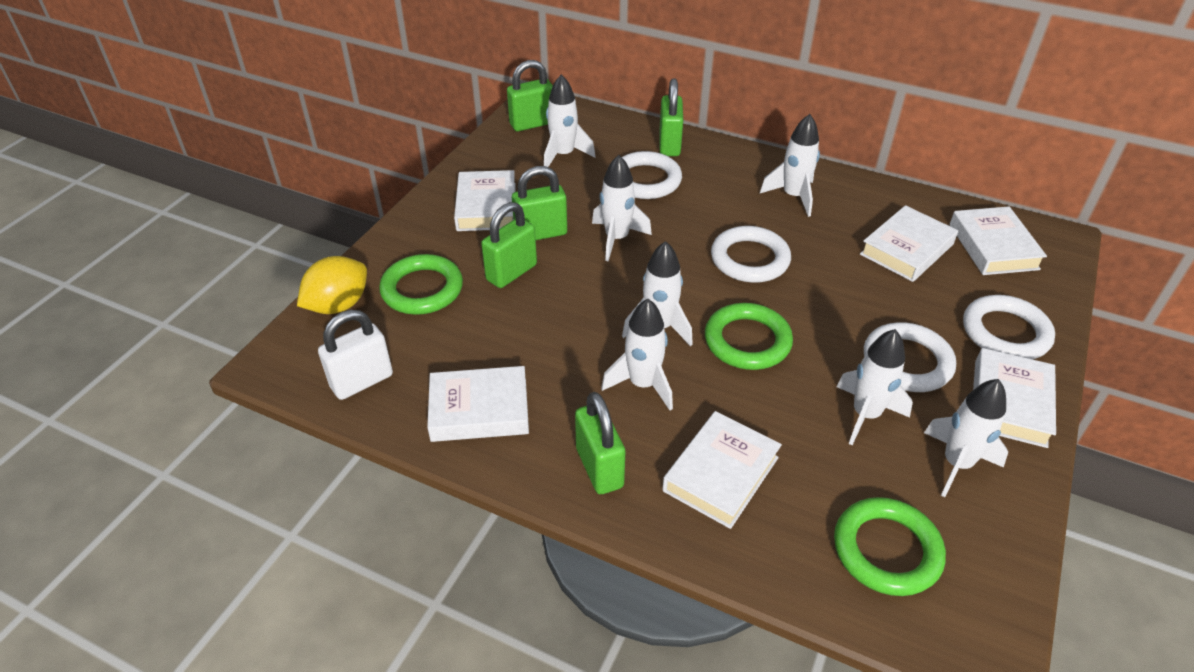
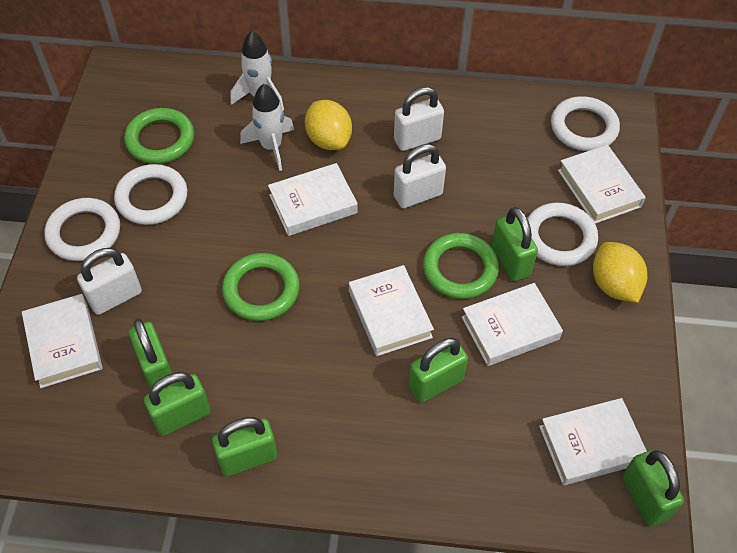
green padlock: 5 -> 6
white padlock: 1 -> 3
white rocket: 7 -> 2
yellow lemon: 1 -> 2

